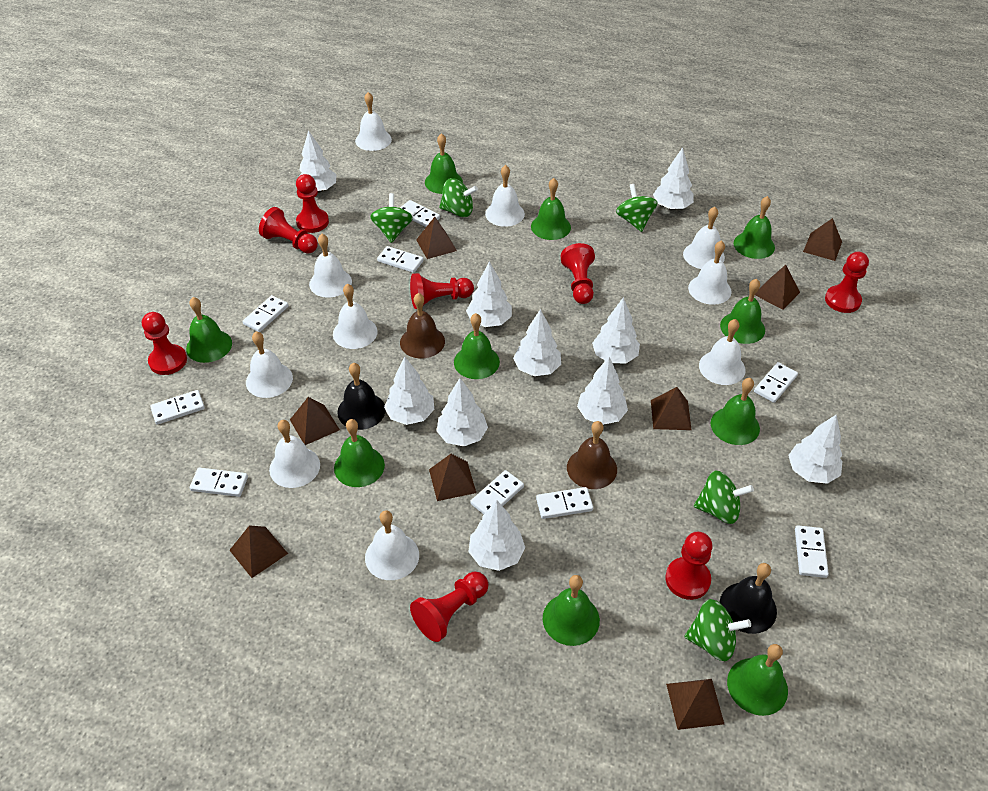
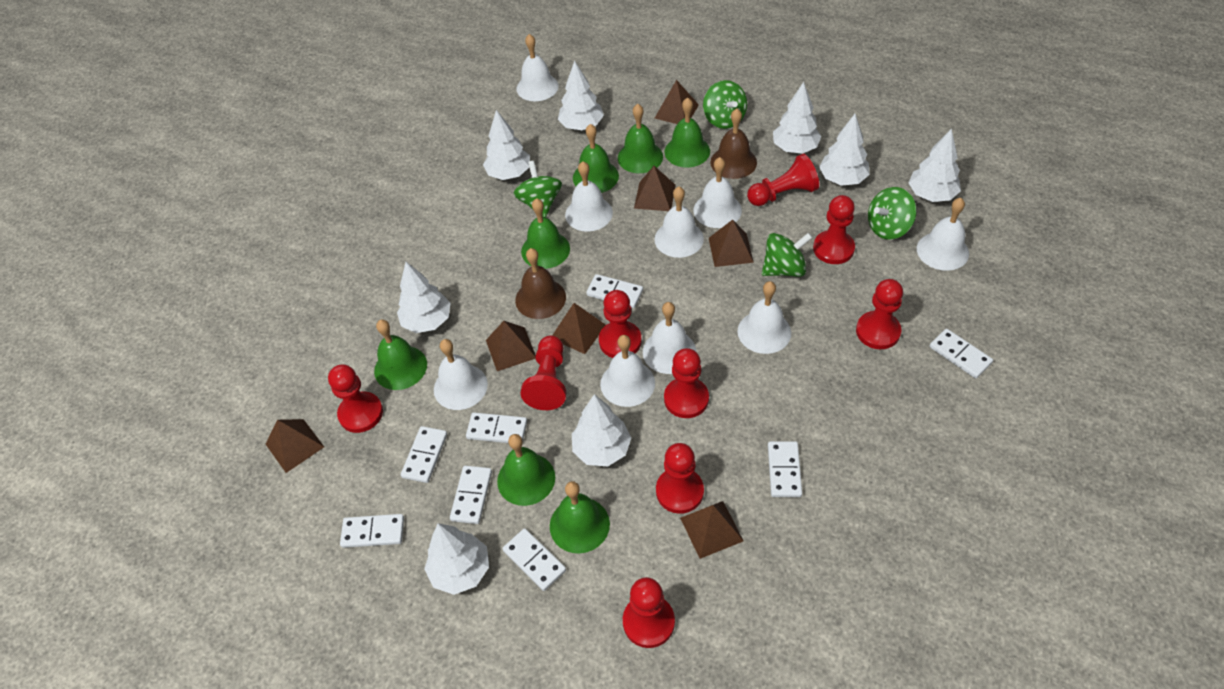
black bell: 2 -> 0
brown pyramid: 8 -> 7
green bell: 10 -> 7
green spinning top: 5 -> 4
red pawn: 8 -> 9
white bell: 10 -> 9
white domino: 9 -> 8
white tree: 10 -> 8

